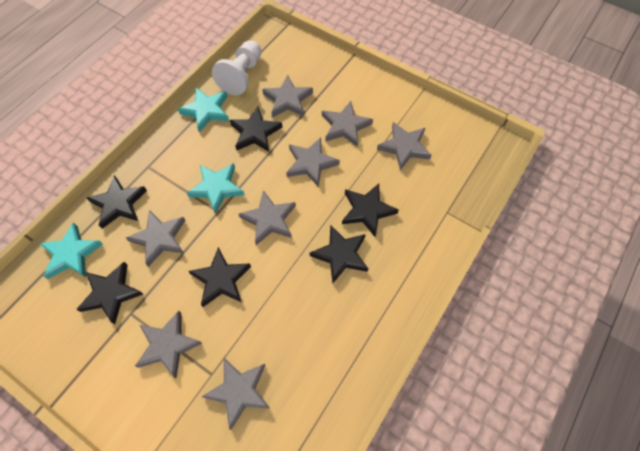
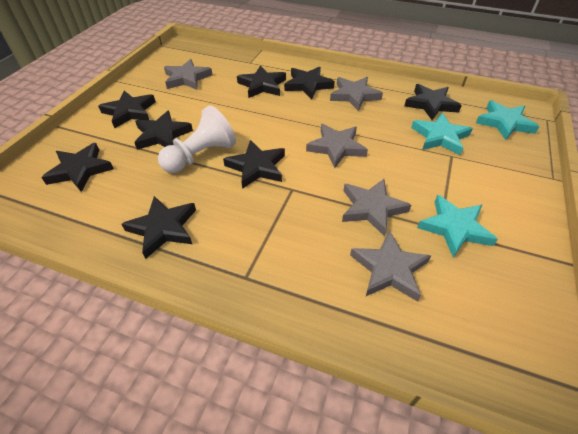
black star: 6 -> 8
grey star: 8 -> 5

